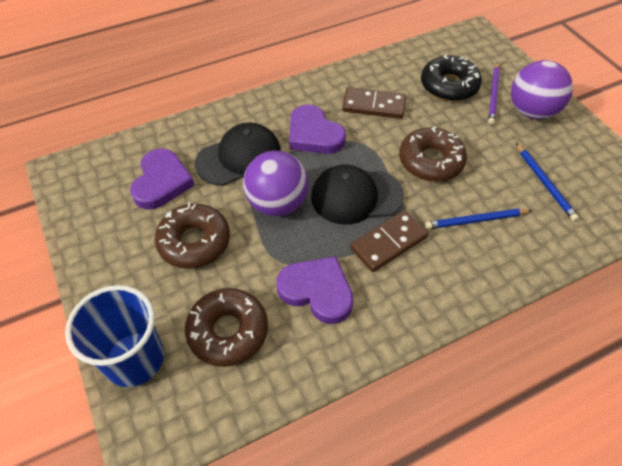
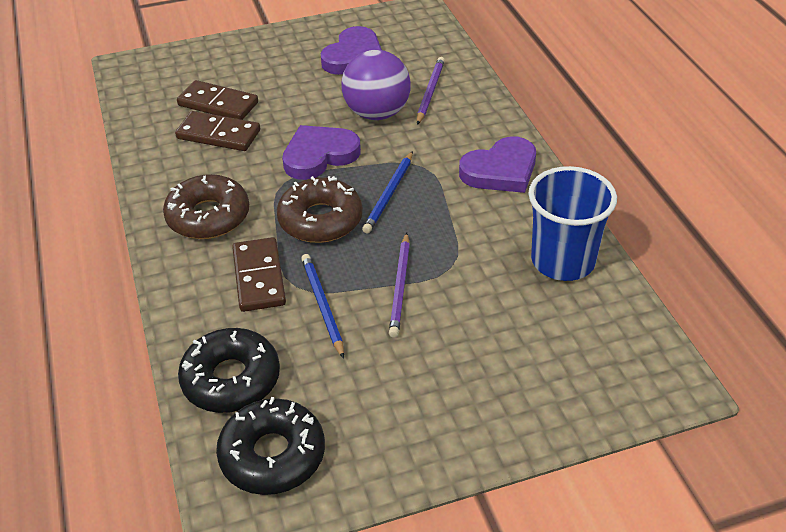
black cap: 2 -> 0
black donut: 1 -> 2
brown domino: 2 -> 3
brown donut: 3 -> 2
purple ball: 2 -> 1
purple pencil: 1 -> 2

